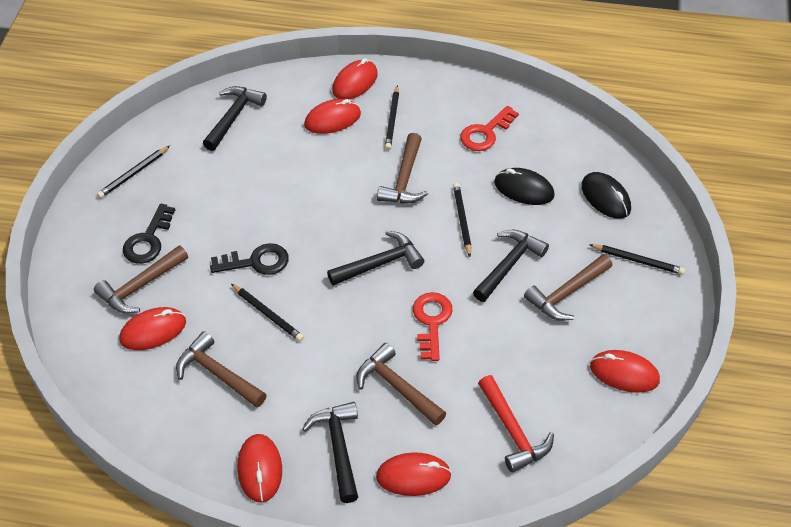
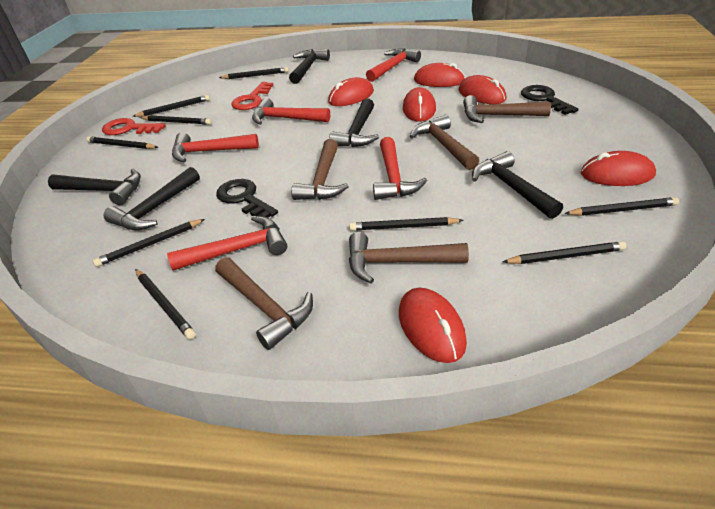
black hammer: 4 -> 5
black mouse: 2 -> 0
black pencil: 5 -> 9
red hammer: 1 -> 5

